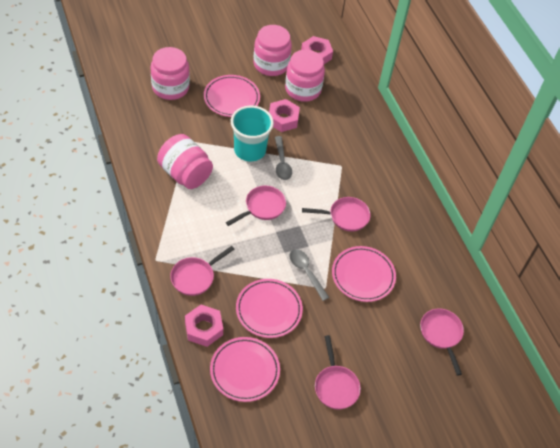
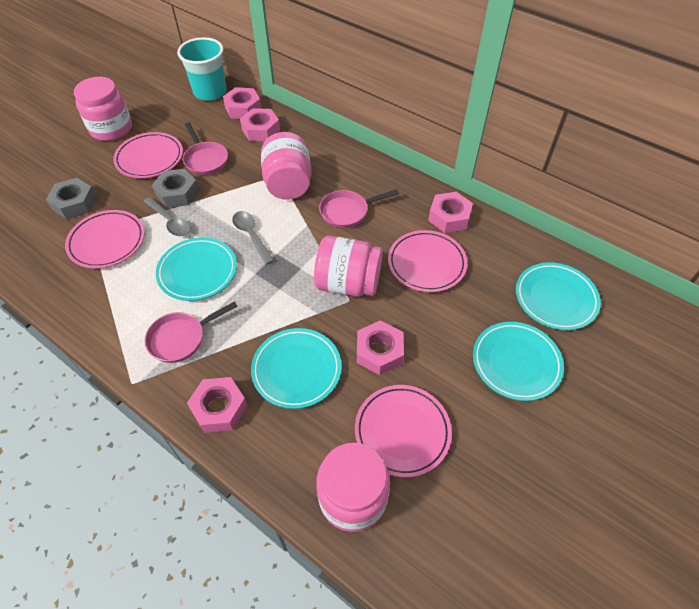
grey nut: 0 -> 2
pink nut: 3 -> 5
pink pan: 5 -> 3
turquoise plate: 0 -> 4

